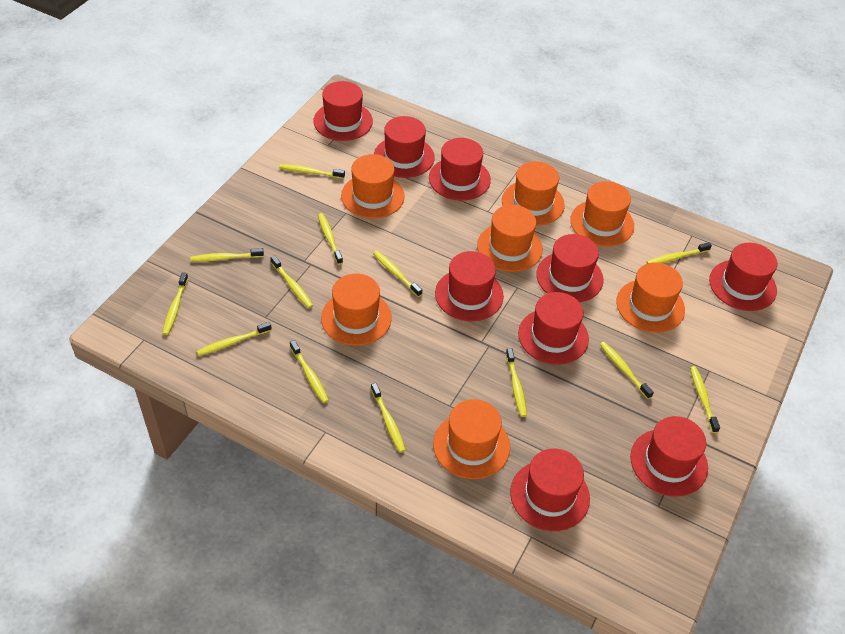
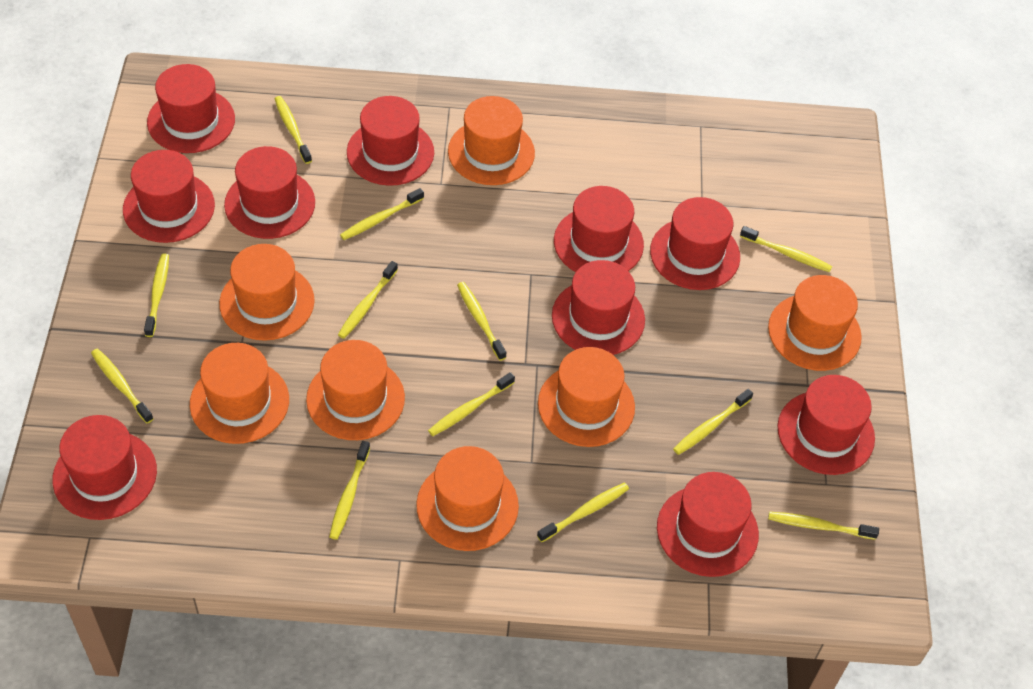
red hat: 9 -> 10
yellow toothbrush: 13 -> 12

